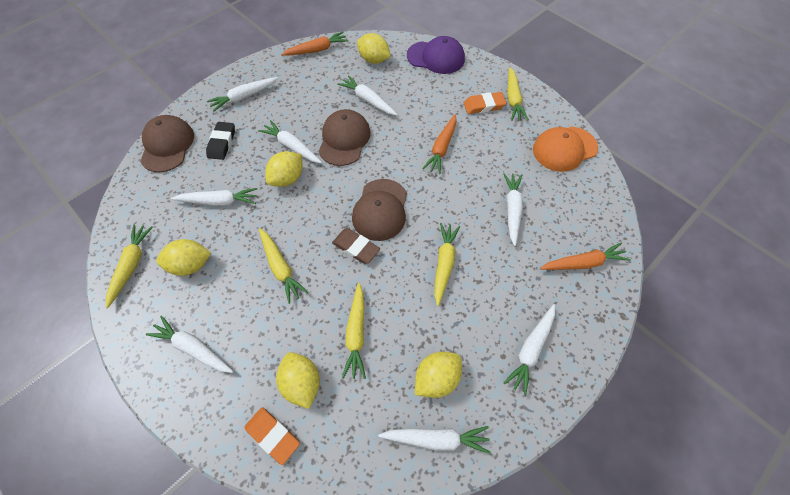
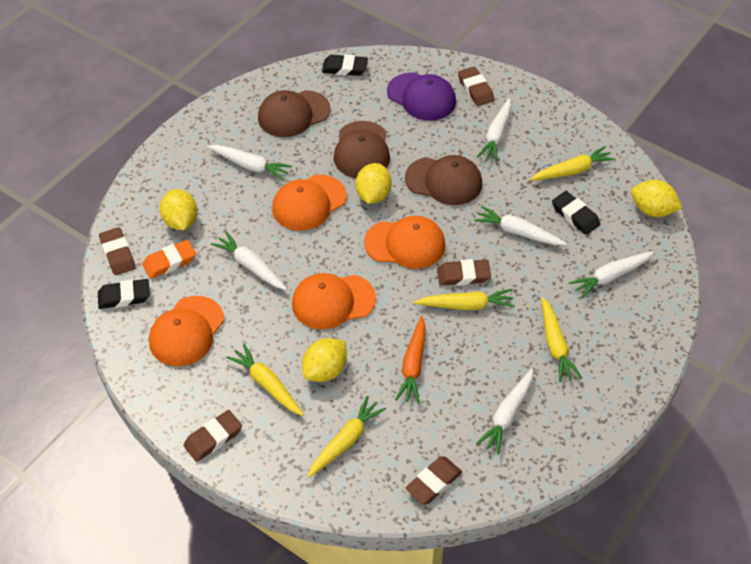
black eraser: 1 -> 3
brown eraser: 1 -> 5
orange cap: 1 -> 4
orange carrot: 3 -> 1
orange eraser: 2 -> 1
white carrot: 8 -> 6
yellow lemon: 5 -> 4

